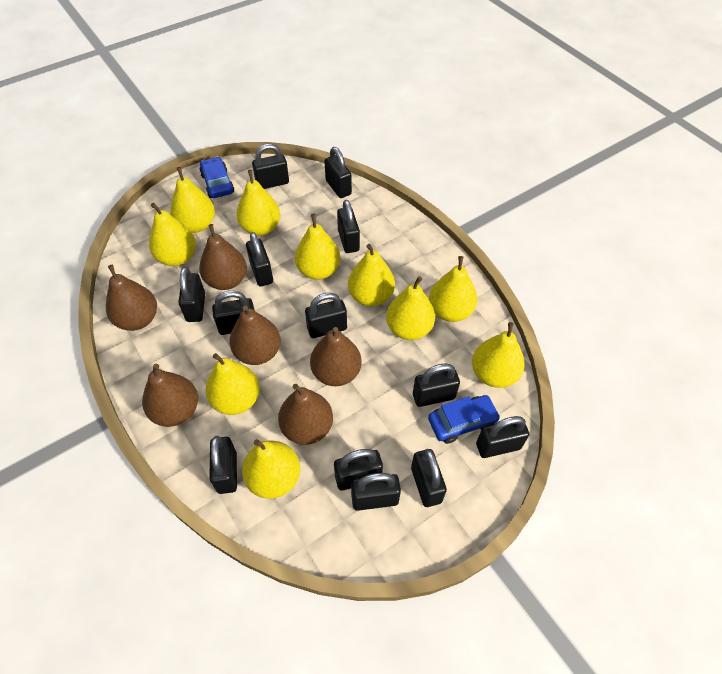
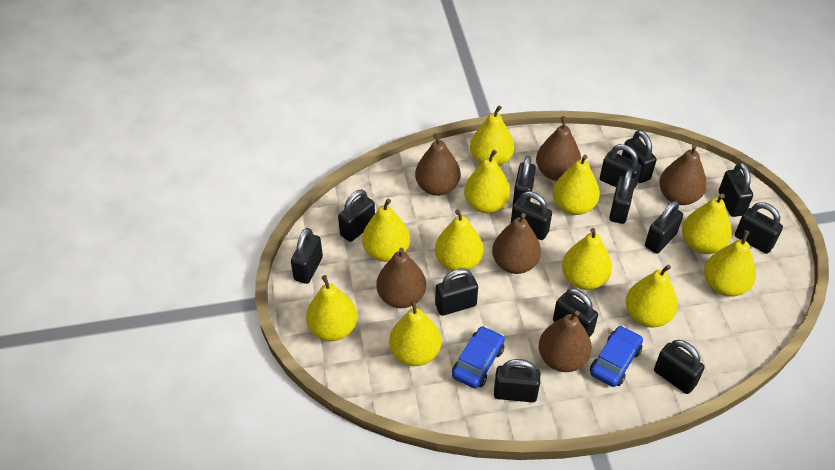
black padlock: 13 -> 14
yellow pear: 10 -> 11

